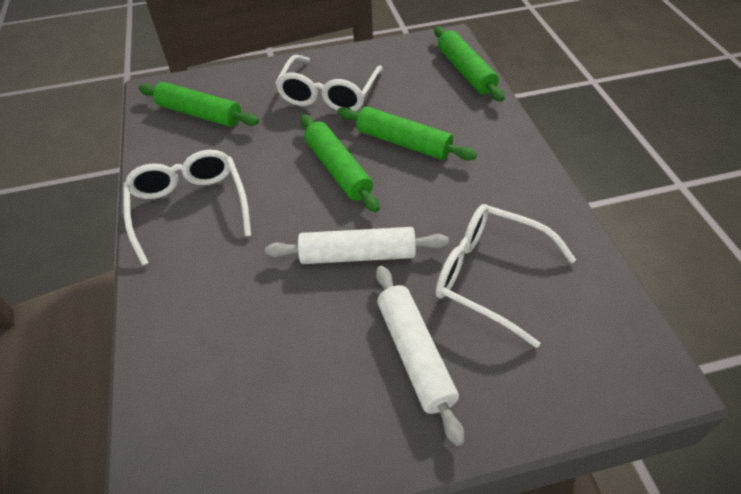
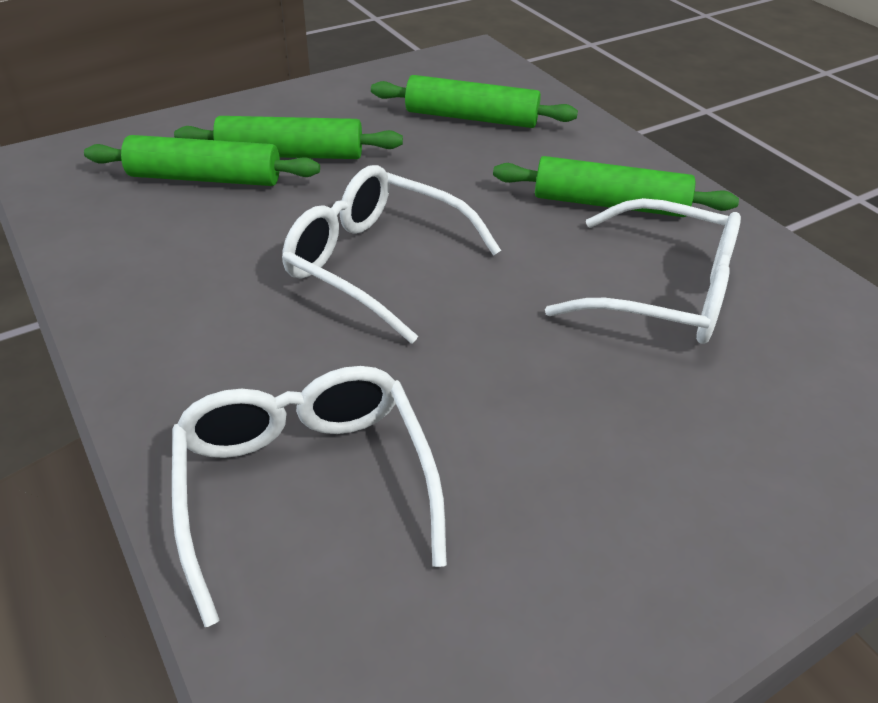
white rolling pin: 2 -> 0

